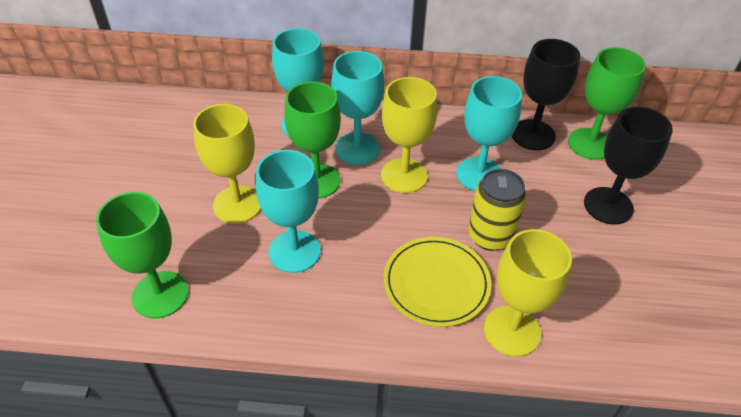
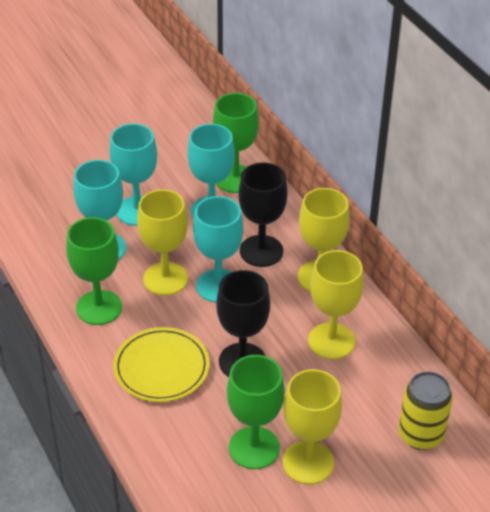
yellow goblet: 3 -> 4

